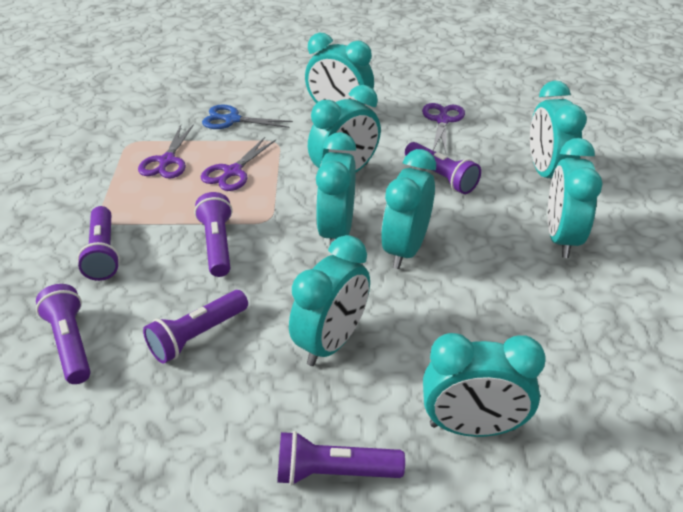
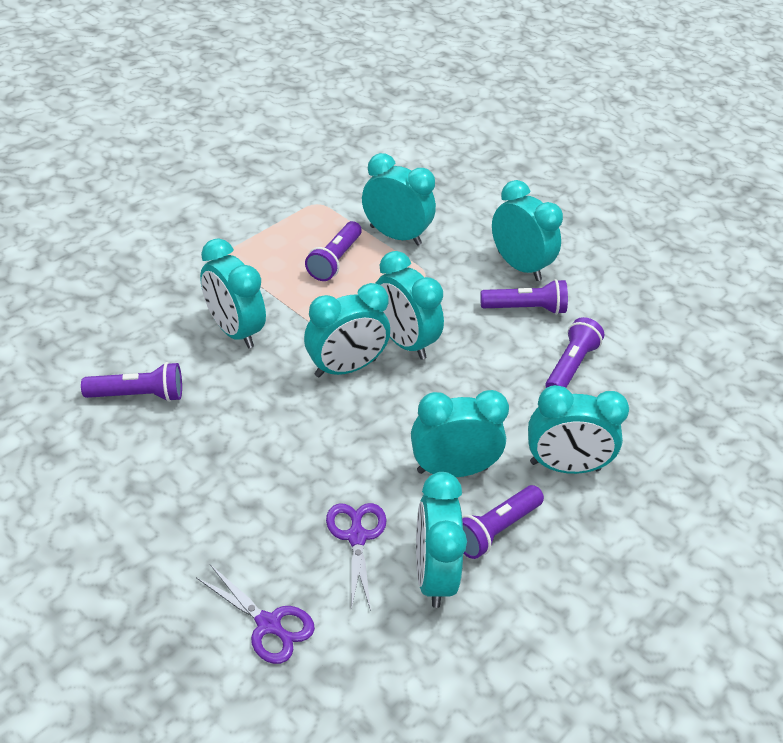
blue scissors: 1 -> 0
purple flashlight: 6 -> 5
purple scissors: 3 -> 2

